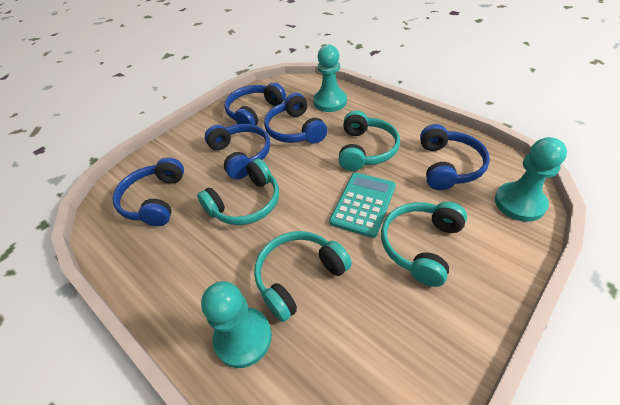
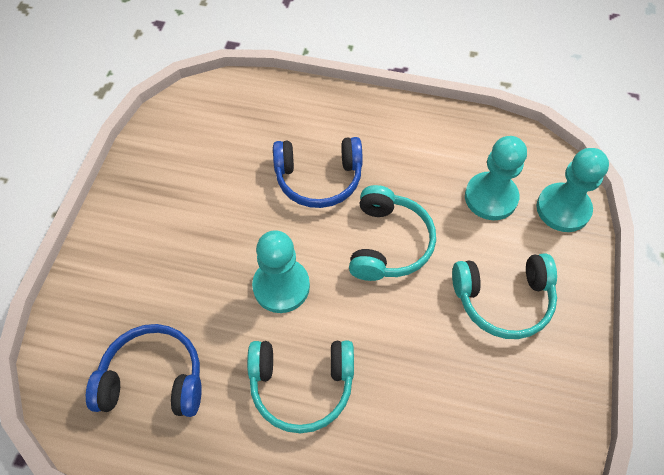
blue headphones: 5 -> 2
turquoise calculator: 1 -> 0
turquoise headphones: 4 -> 3

